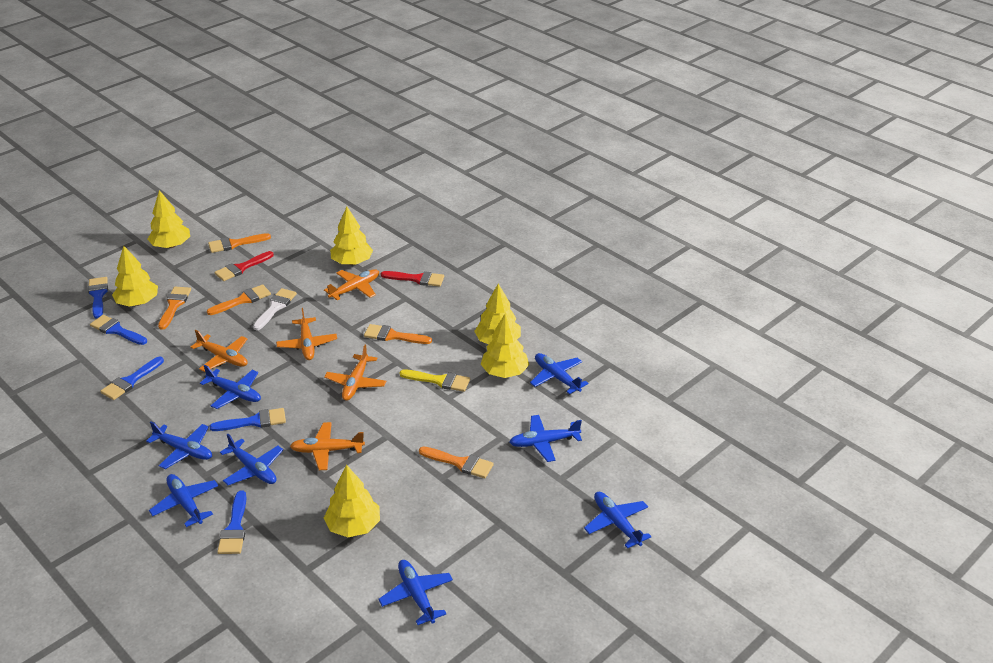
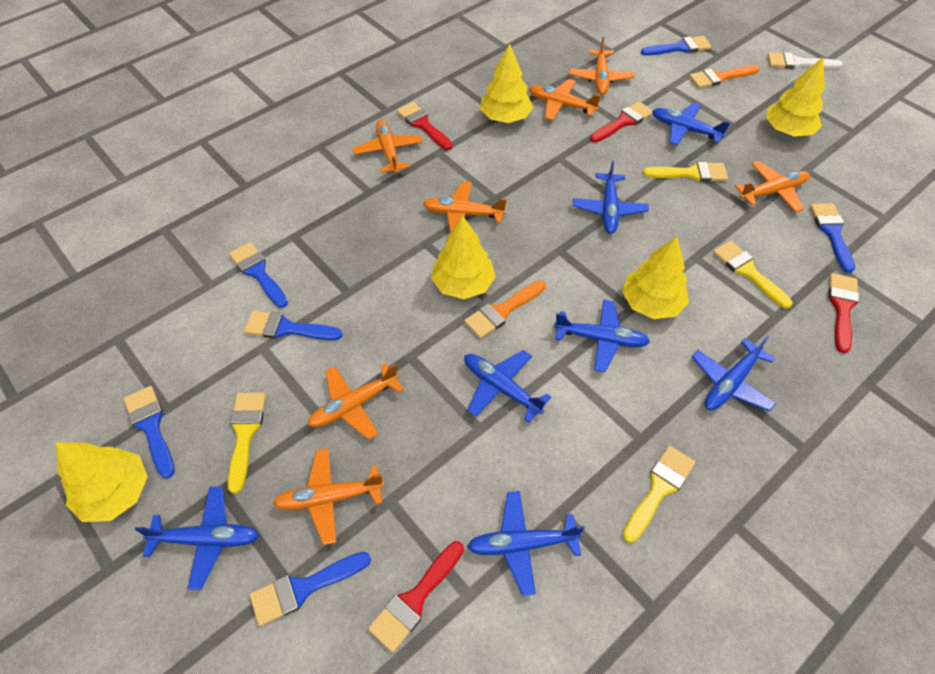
blue brush: 5 -> 6
blue plane: 8 -> 7
orange brush: 5 -> 2
orange plane: 5 -> 7
red brush: 2 -> 4
yellow brush: 1 -> 4
yellow tree: 6 -> 5

